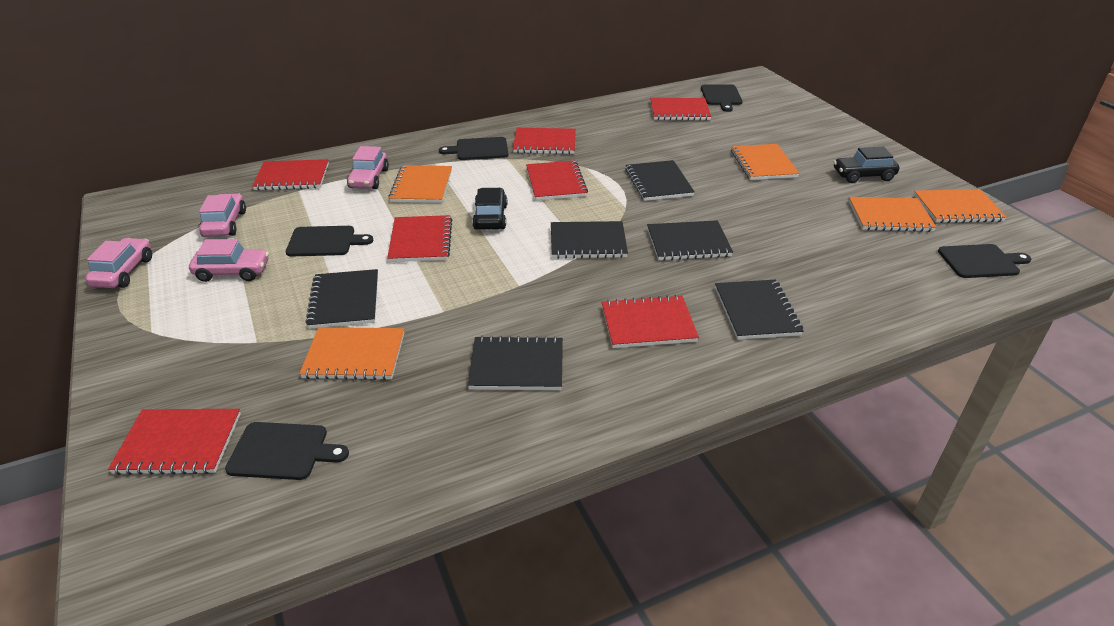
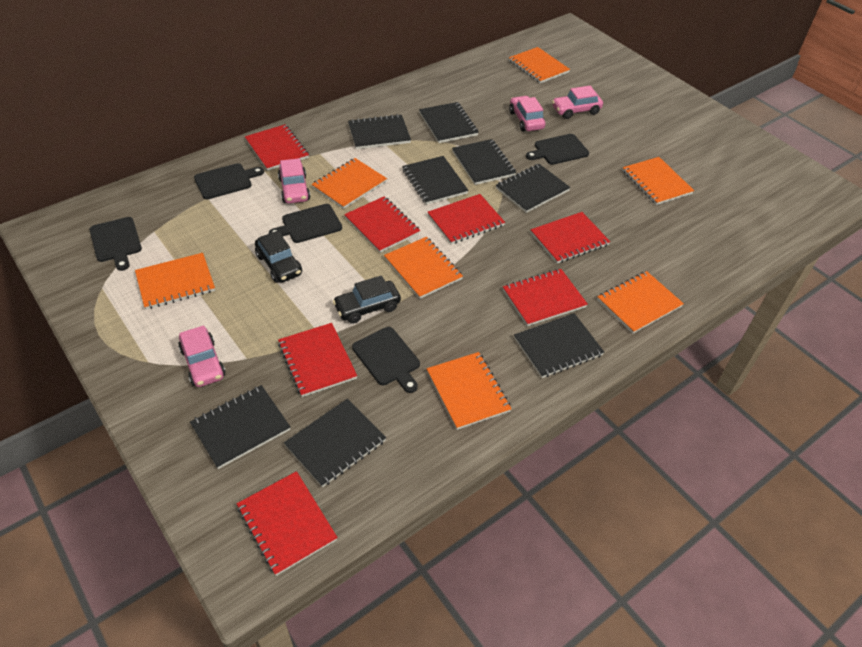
black notebook: 6 -> 8
orange notebook: 5 -> 7

